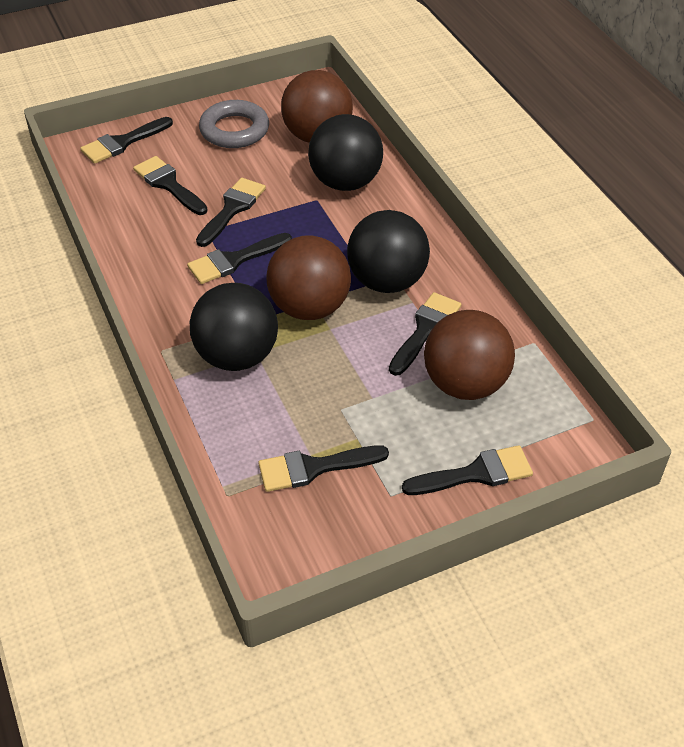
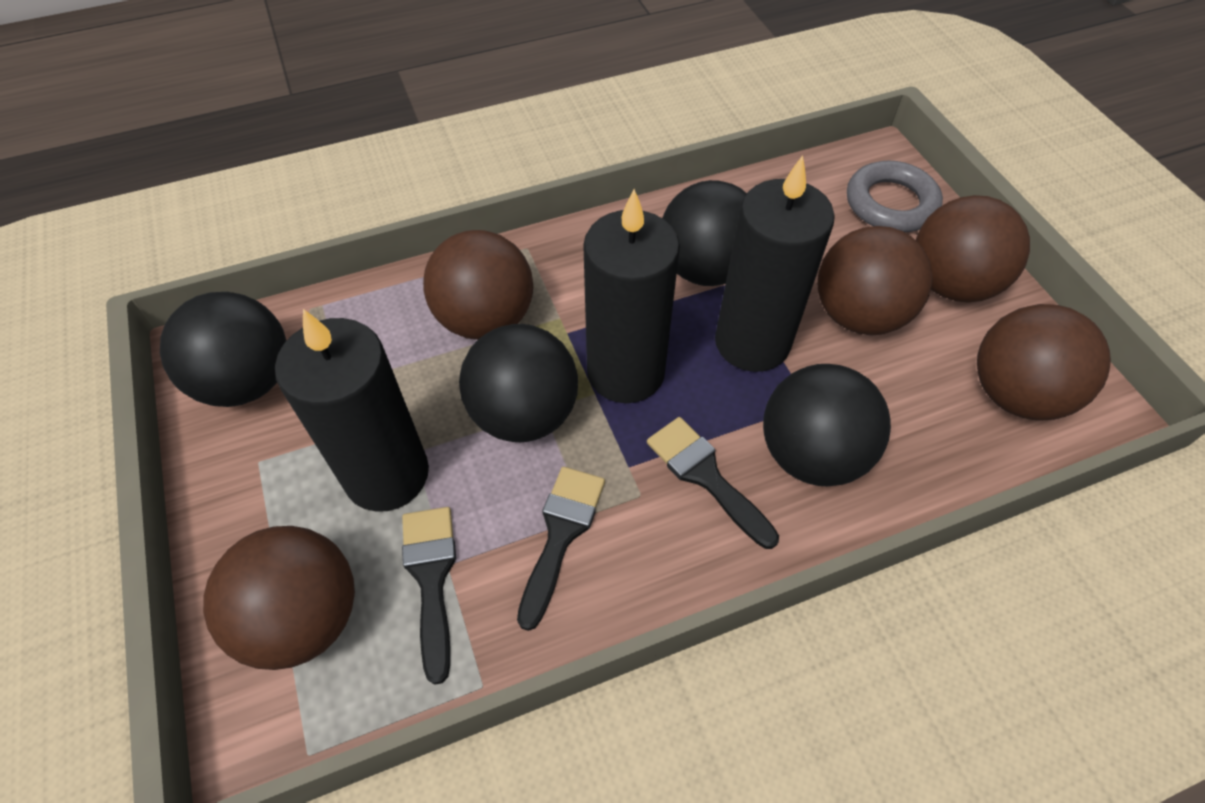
black ball: 3 -> 4
black brush: 7 -> 3
black candle: 0 -> 3
brown ball: 3 -> 5

